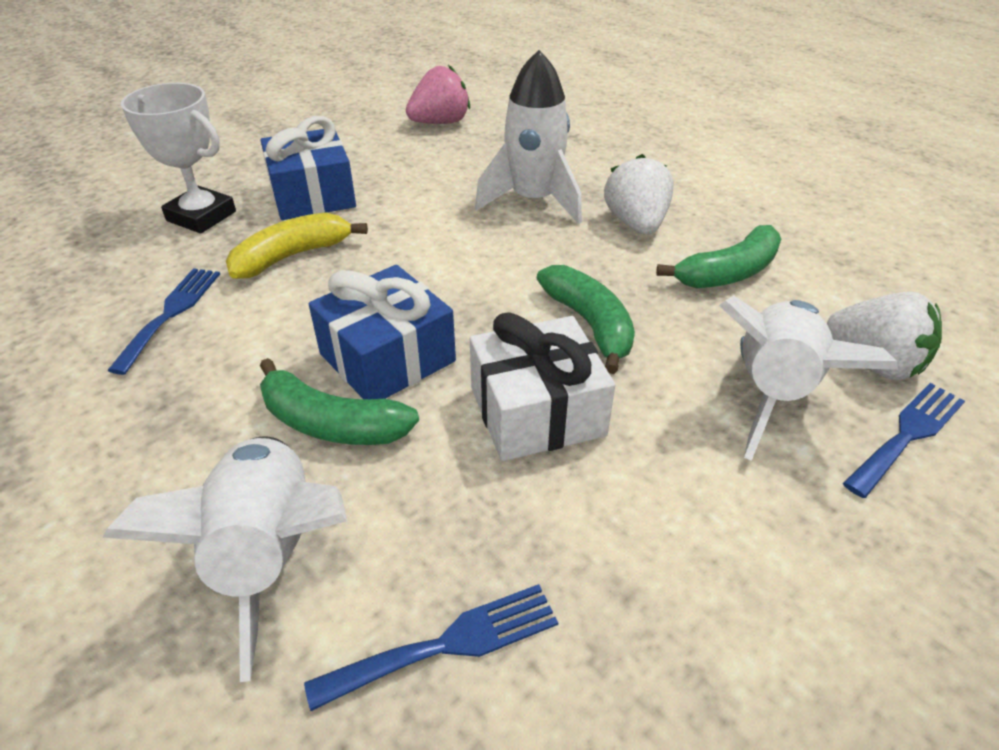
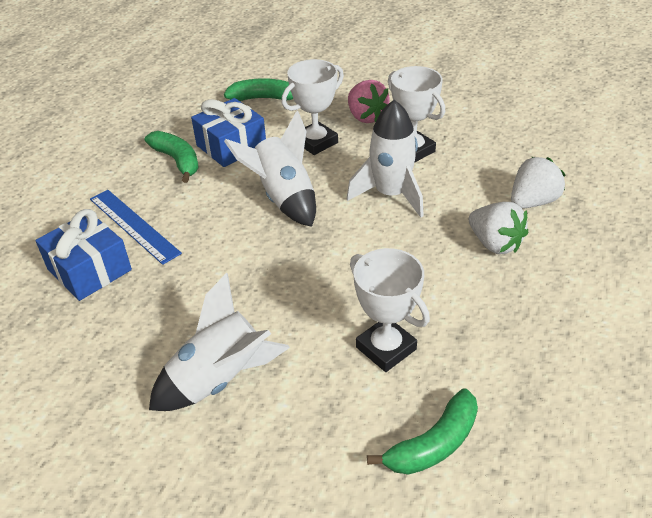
blue fork: 3 -> 0
blue ruler: 0 -> 1
white gift: 1 -> 0
white trophy: 1 -> 3
yellow banana: 1 -> 0

